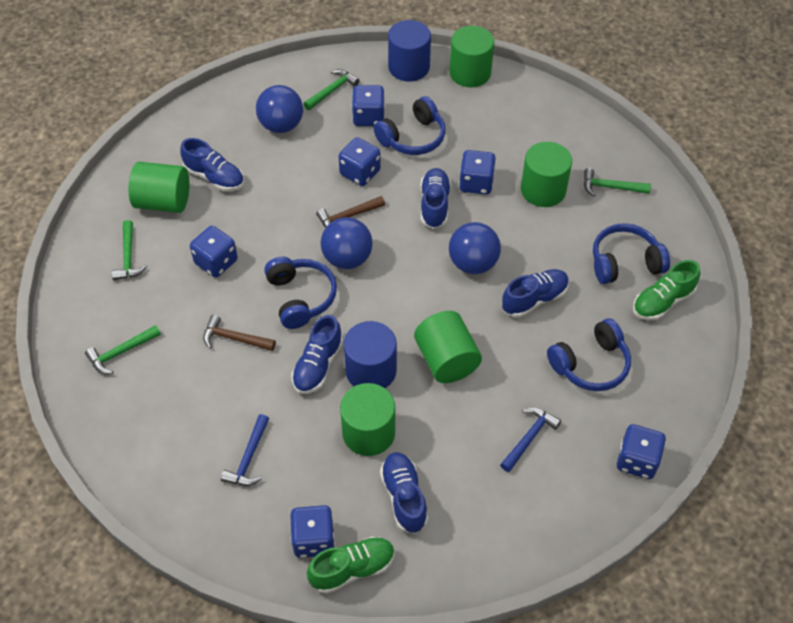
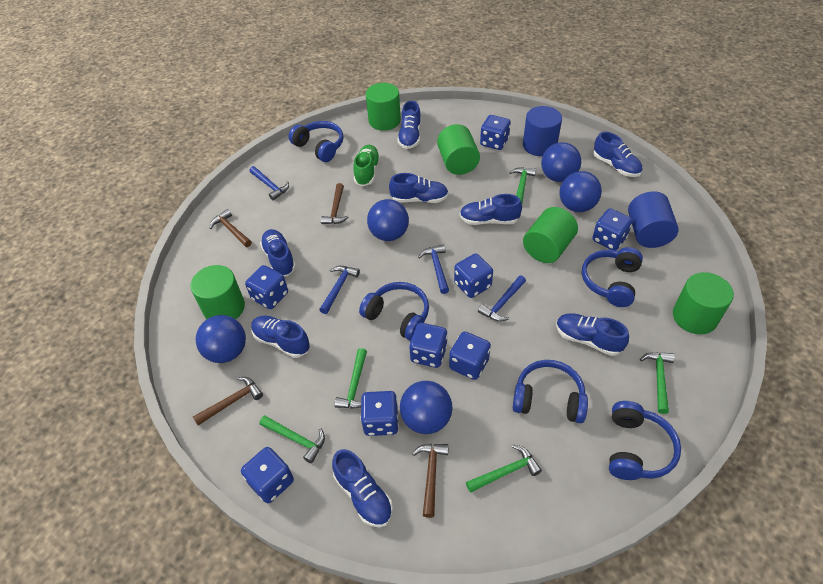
blue ball: 3 -> 5
blue dice: 6 -> 8
blue hammer: 2 -> 4
blue headphones: 4 -> 5
blue shoe: 5 -> 8
brown hammer: 2 -> 4
green hammer: 4 -> 5
green shoe: 2 -> 1

